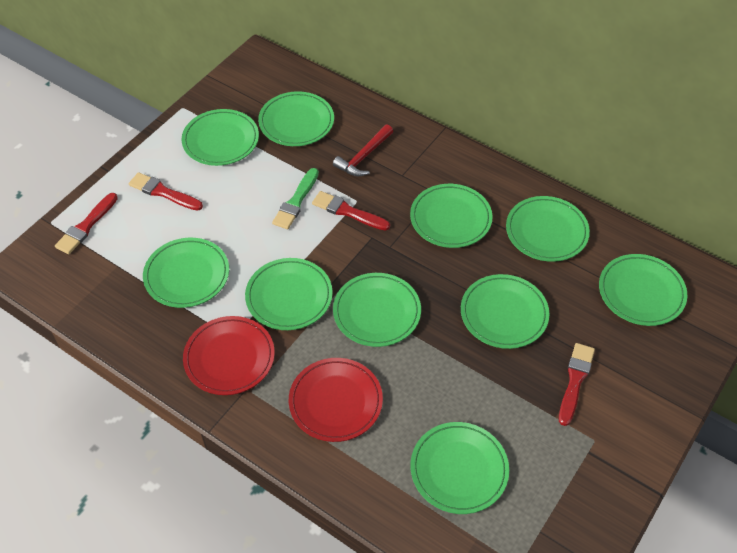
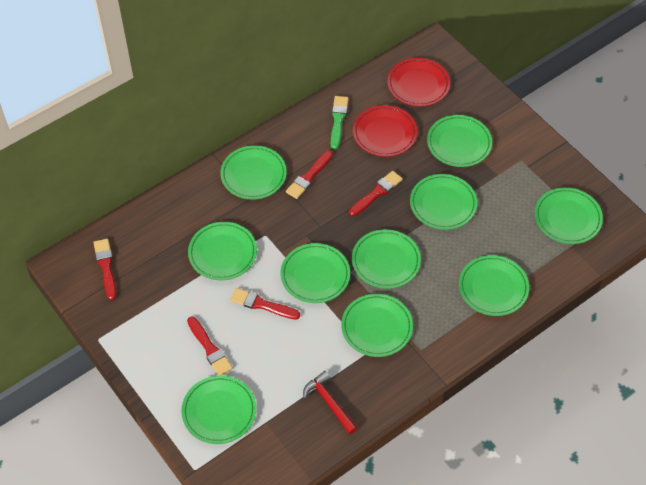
red brush: 4 -> 5

